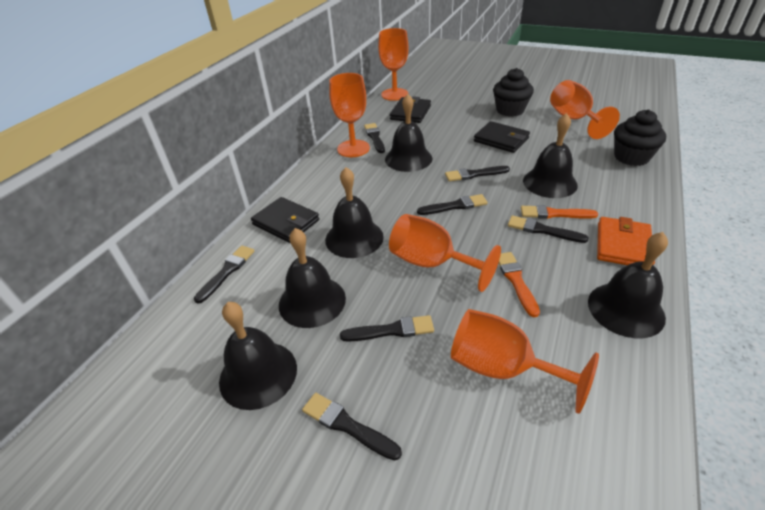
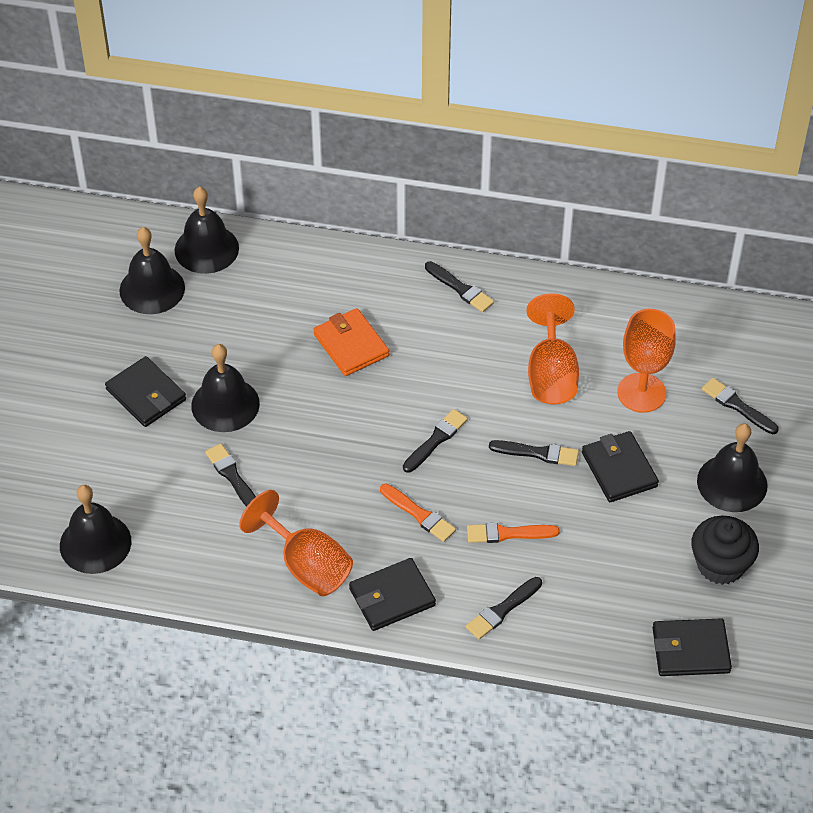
black bell: 6 -> 5
black brush: 7 -> 6
black cupcake: 2 -> 1
black wallet: 3 -> 4
orange goblet: 5 -> 3

